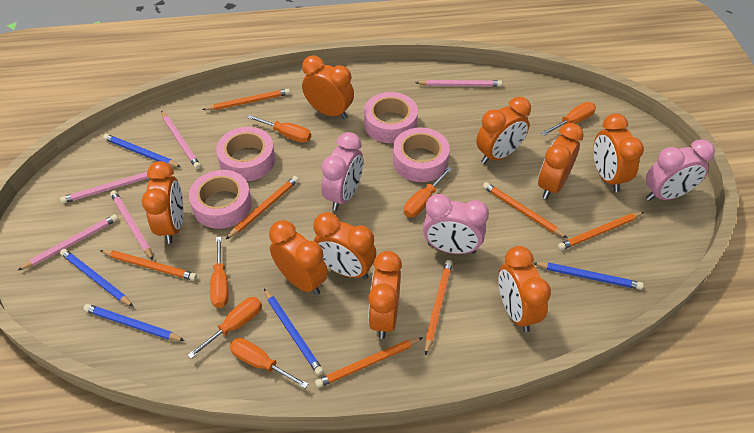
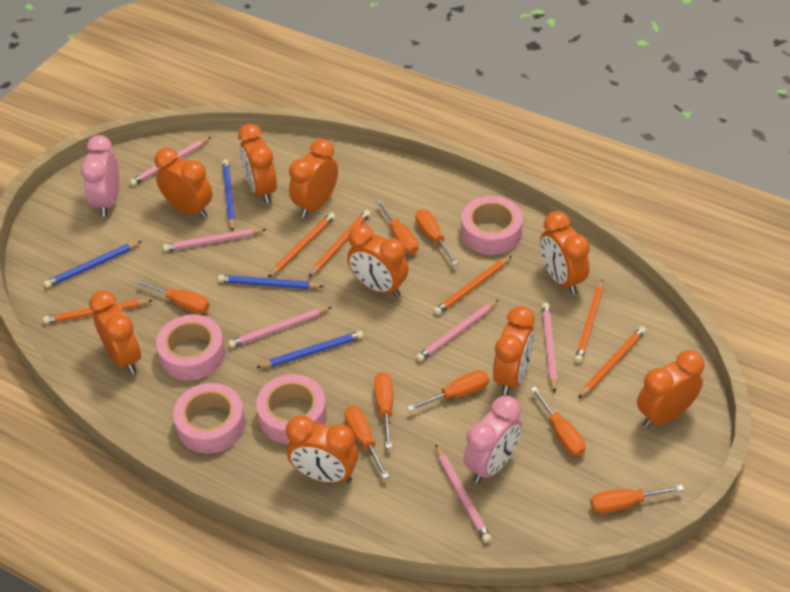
blue pencil: 5 -> 4
orange pencil: 7 -> 6
orange screwdriver: 6 -> 8
pink clock: 3 -> 2
pink pencil: 5 -> 6

